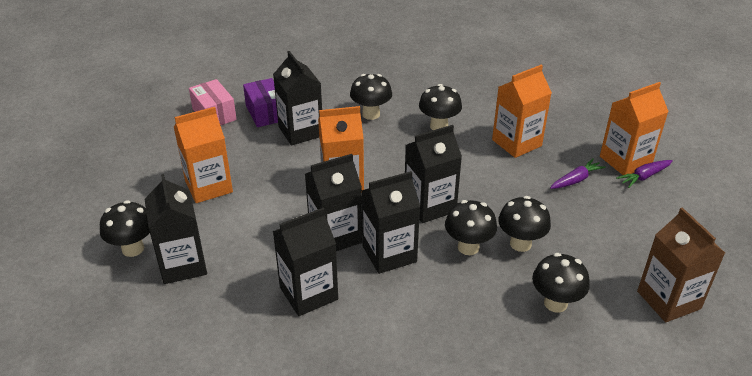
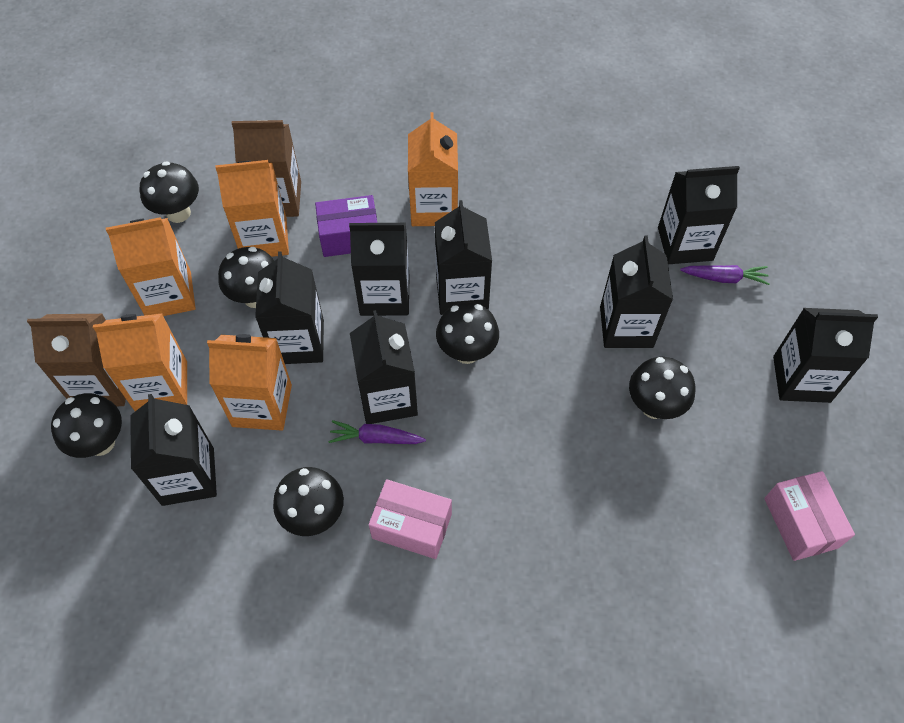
black carton: 6 -> 8
brown carton: 1 -> 2
orange carton: 4 -> 5
pink box: 1 -> 2

